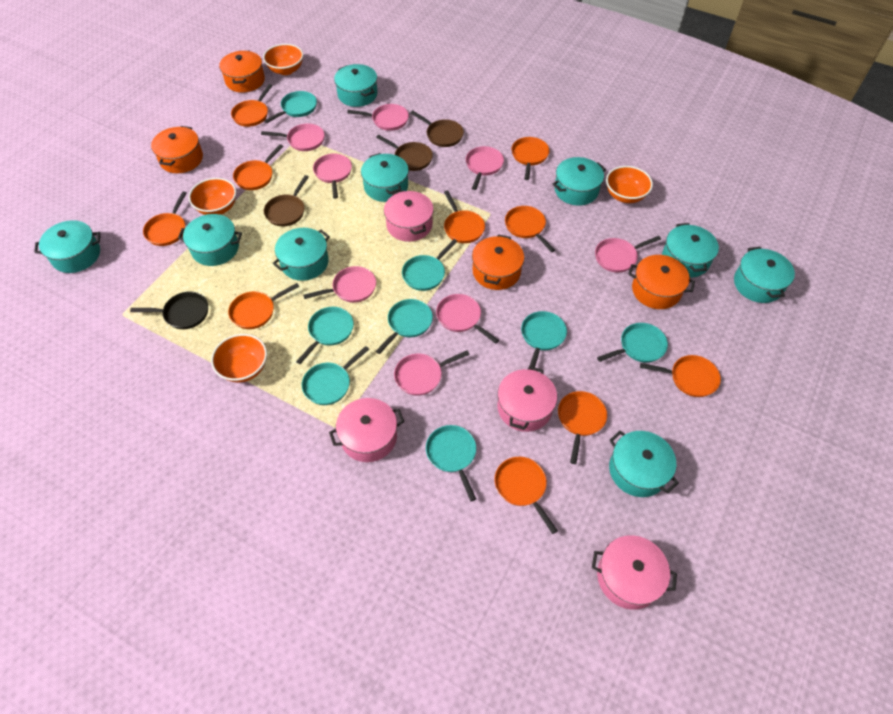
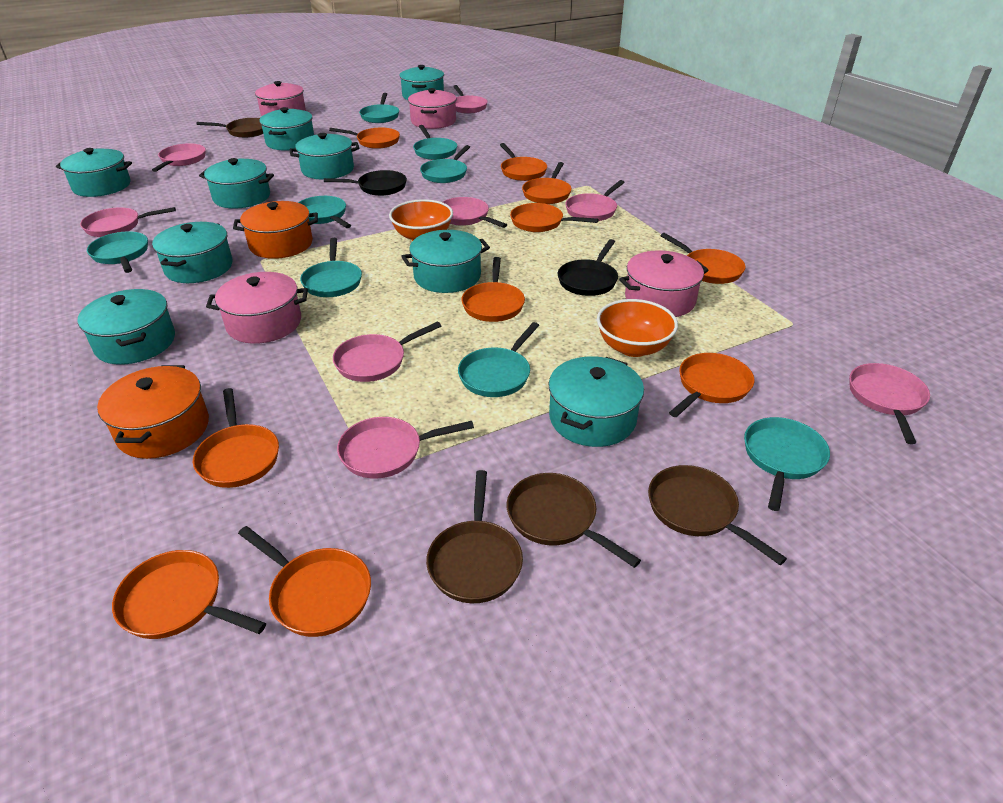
black pan: 1 -> 2
brown pan: 3 -> 4
orange bowl: 4 -> 2
orange pot: 4 -> 2

